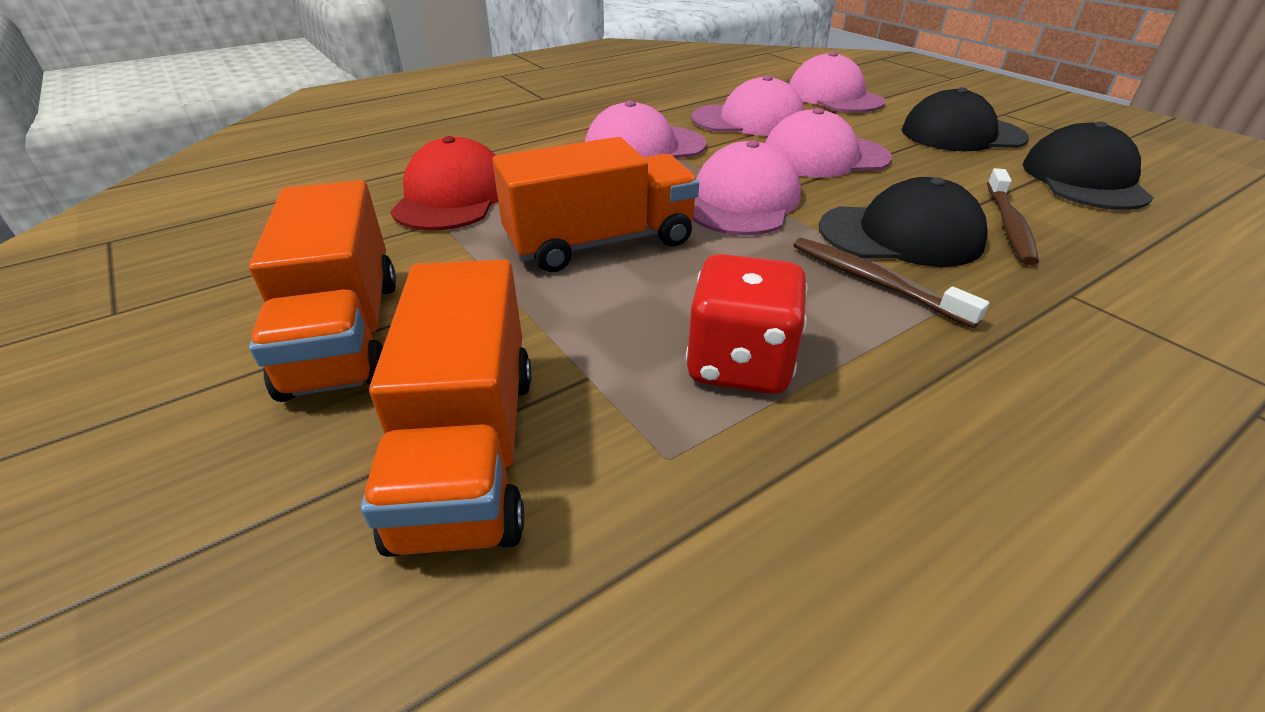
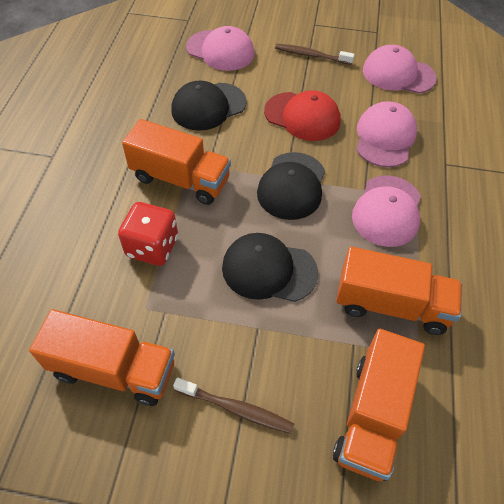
orange truck: 3 -> 4
pink cap: 5 -> 4

